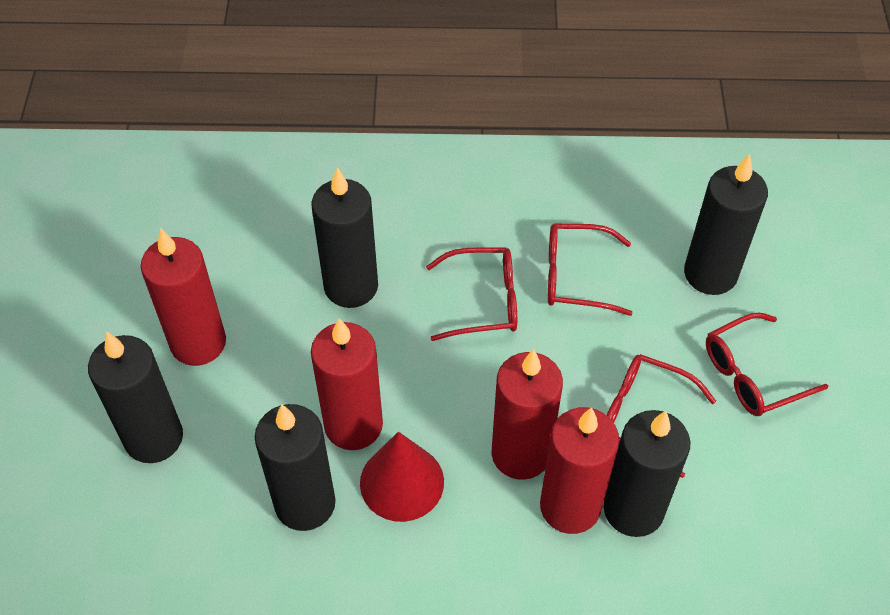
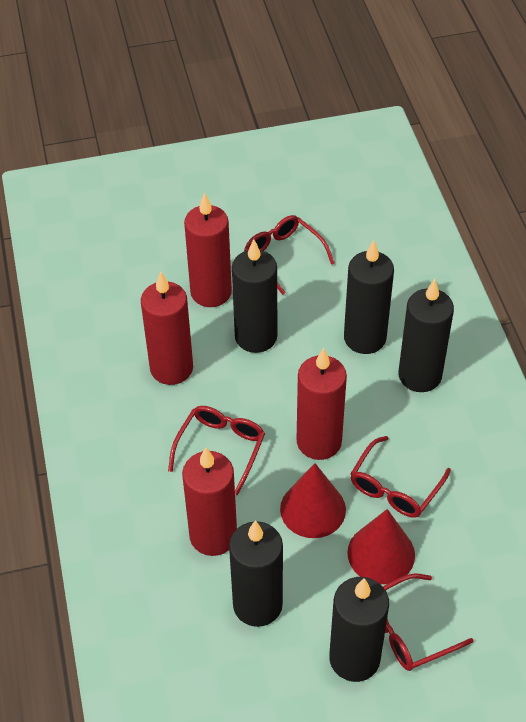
red cone: 1 -> 2

